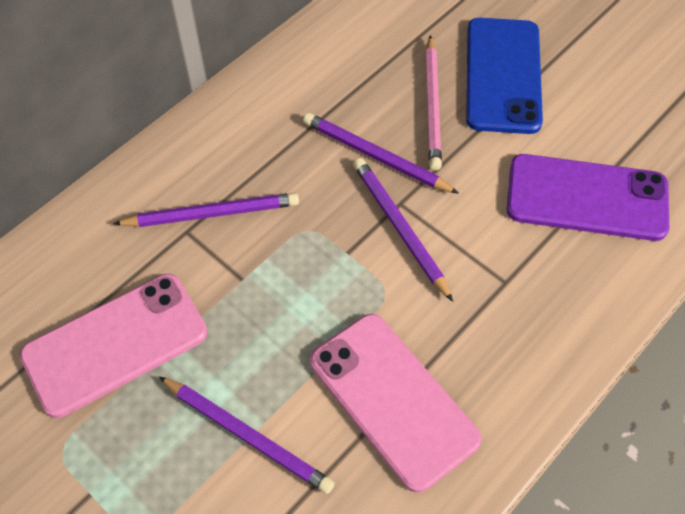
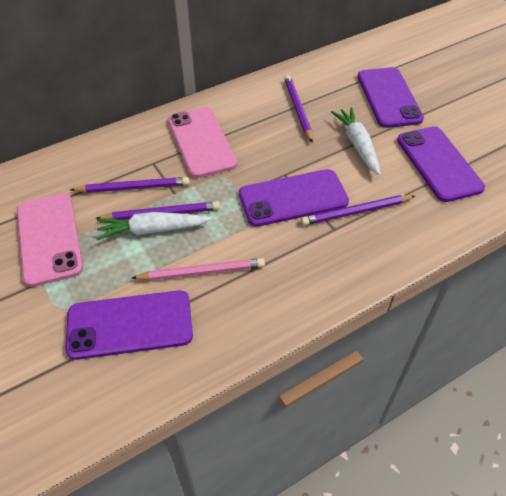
blue phone: 1 -> 0
purple phone: 1 -> 4
white carrot: 0 -> 2

